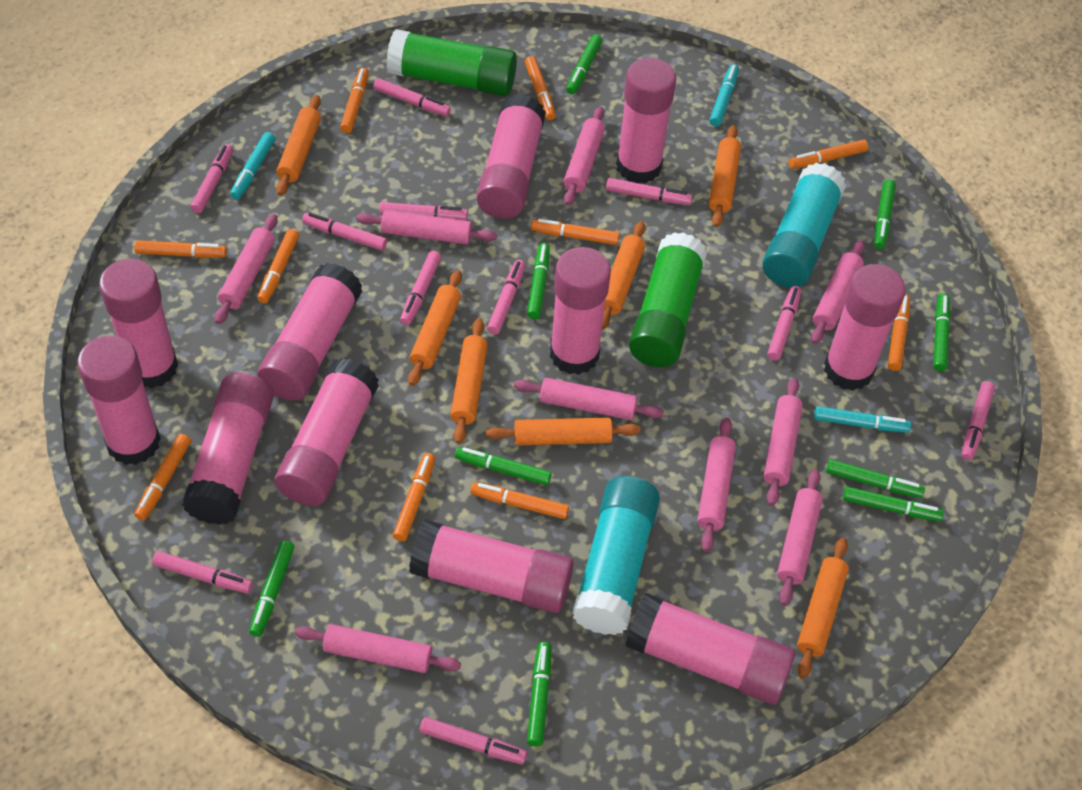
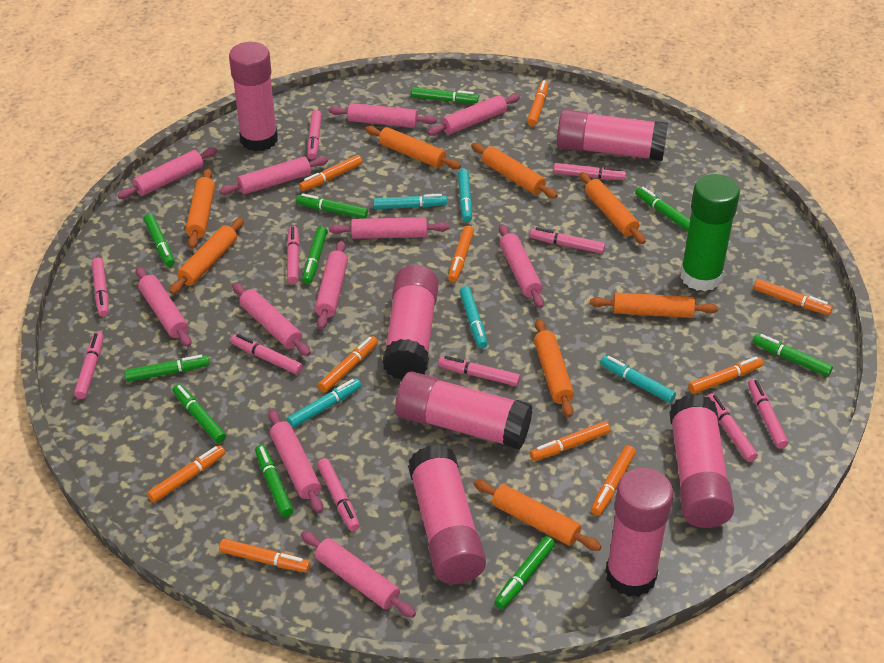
green glue stick: 2 -> 1
green marker: 9 -> 10
orange rolling pin: 7 -> 8
pink glue stick: 11 -> 7
pink rolling pin: 9 -> 11
turquoise glue stick: 2 -> 0
turquoise marker: 3 -> 5

